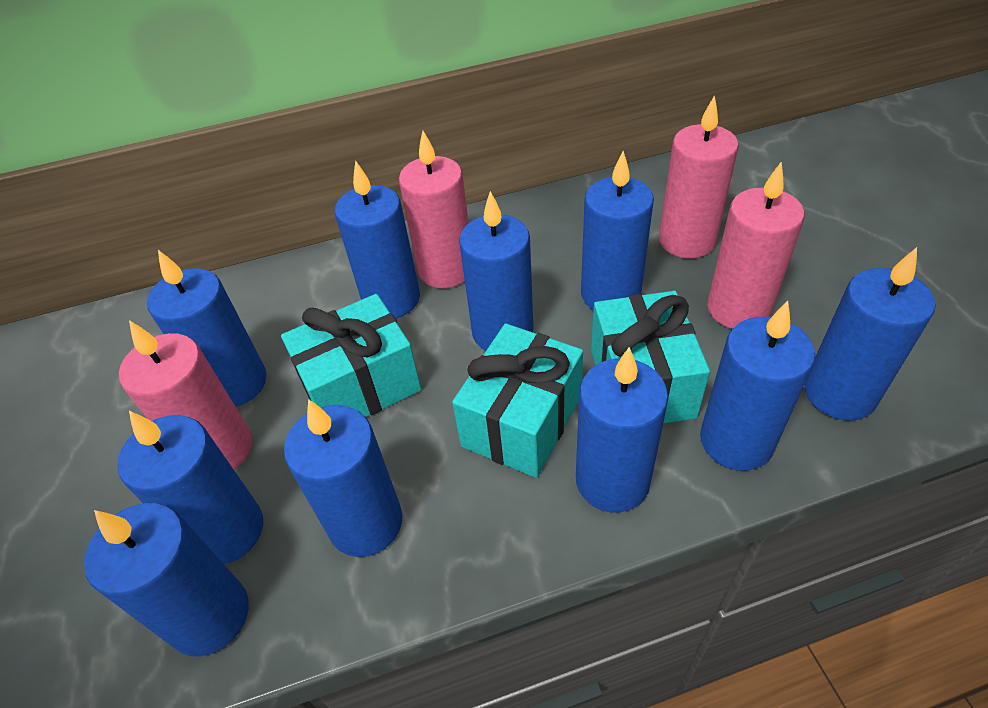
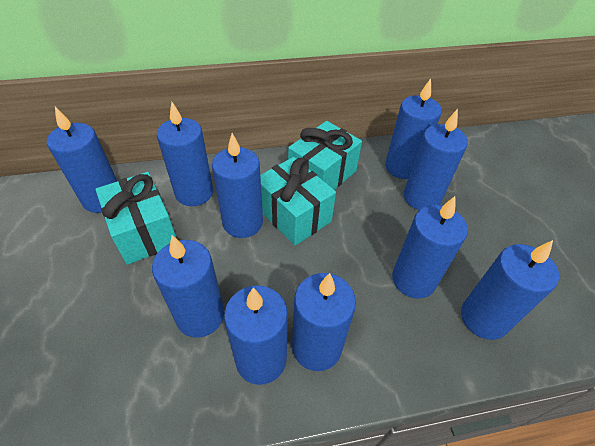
pink candle: 4 -> 0

